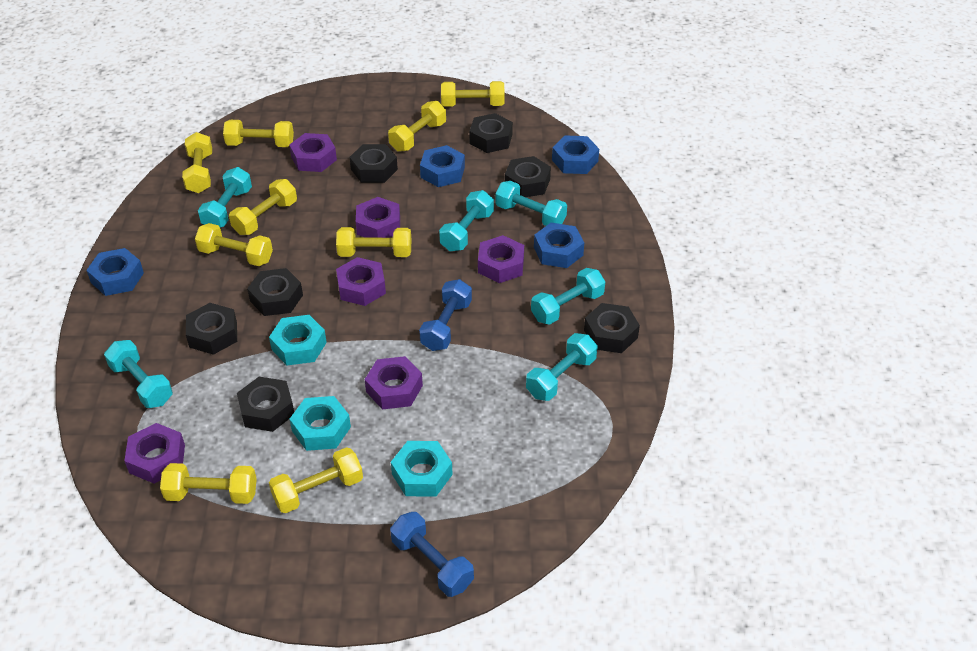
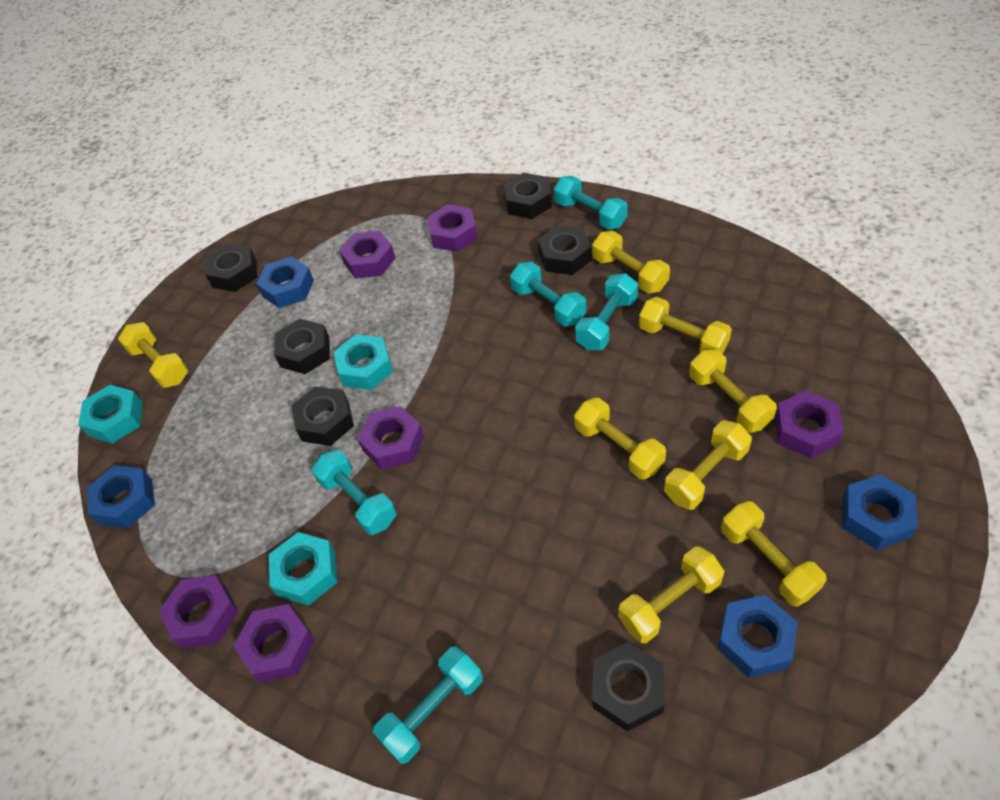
black nut: 7 -> 6
blue dumbbell: 2 -> 0
turquoise dumbbell: 6 -> 5
yellow dumbbell: 9 -> 8

